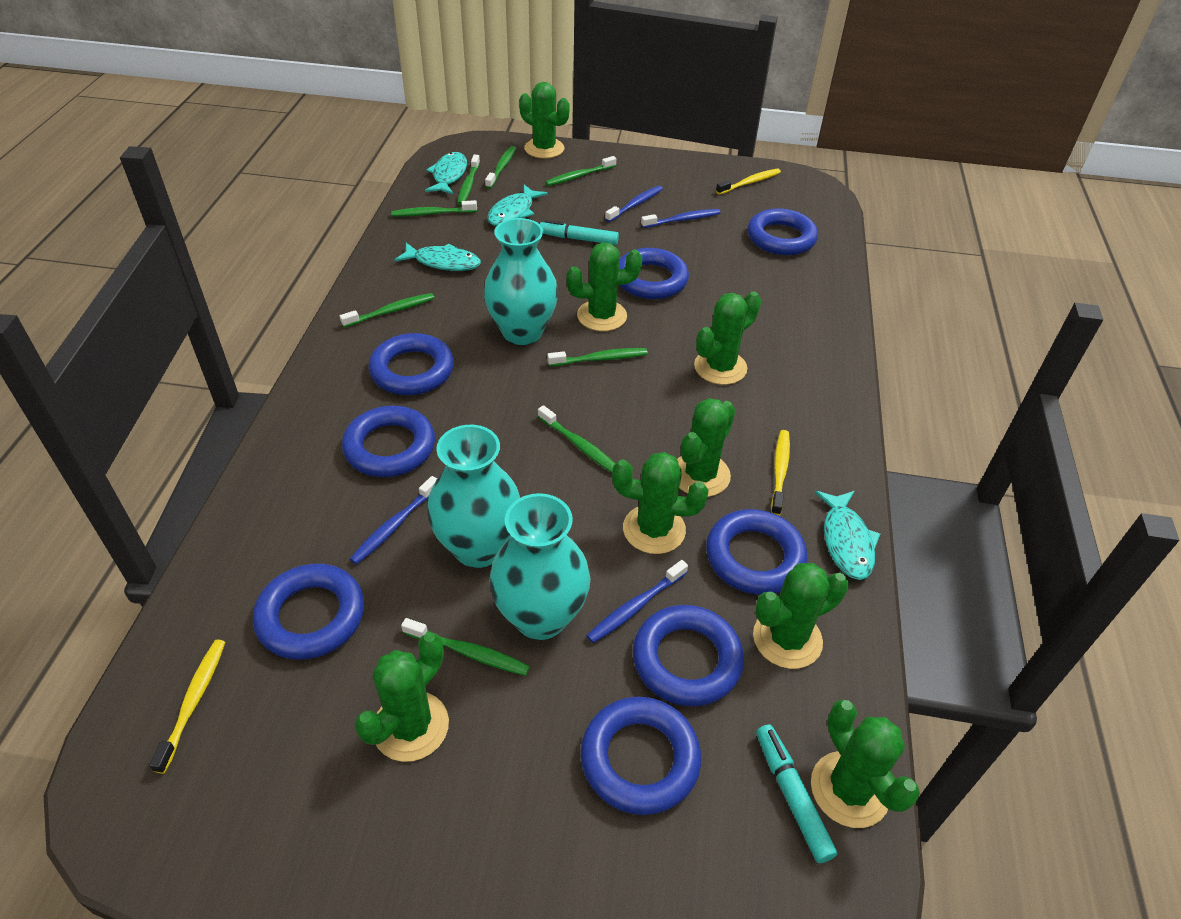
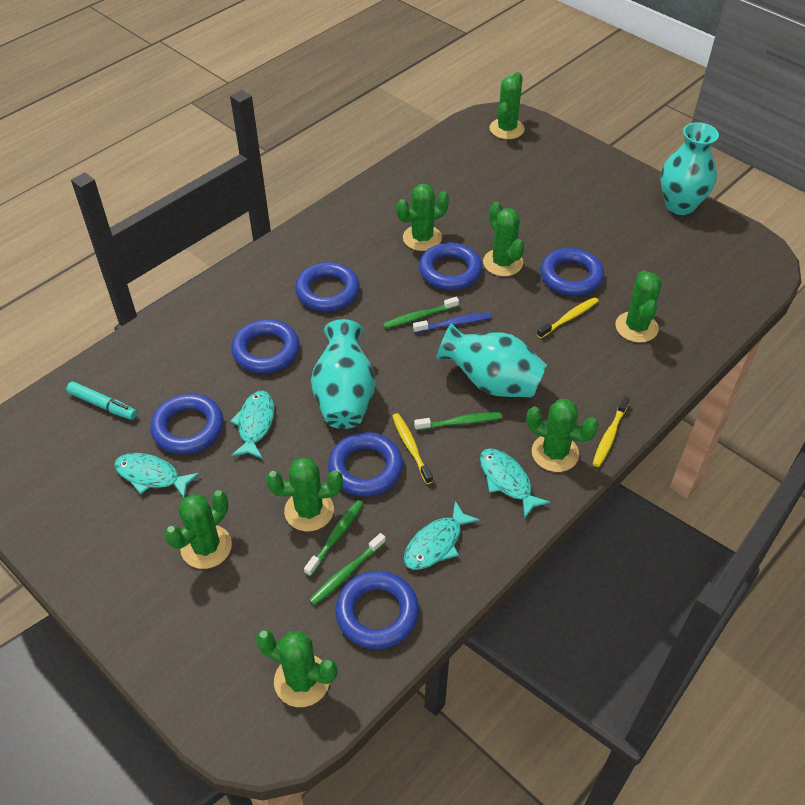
blue ring: 8 -> 7
blue toothbrush: 4 -> 1
green toothbrush: 8 -> 4
turquoise marker: 2 -> 1

